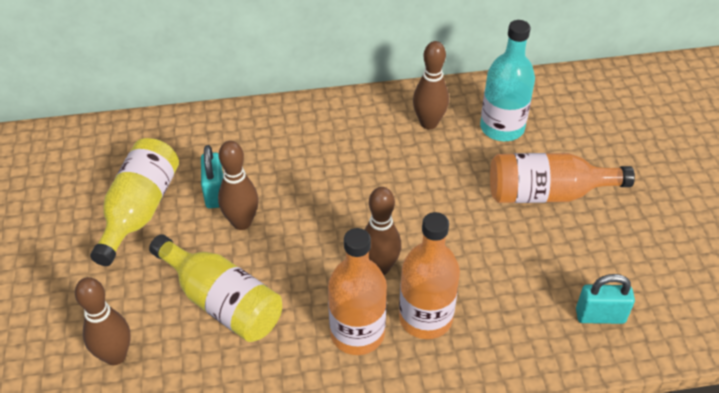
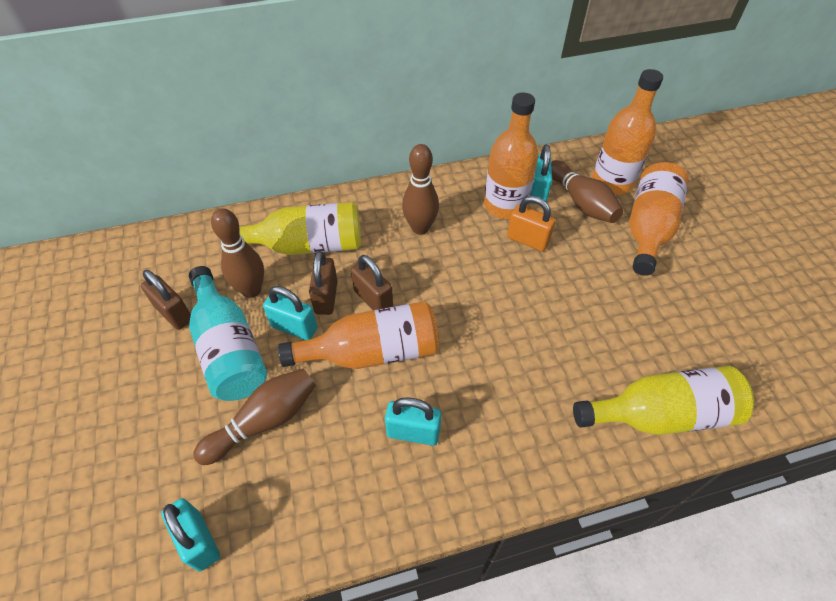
brown padlock: 0 -> 3
orange bottle: 3 -> 4
orange padlock: 0 -> 1
turquoise padlock: 2 -> 4

